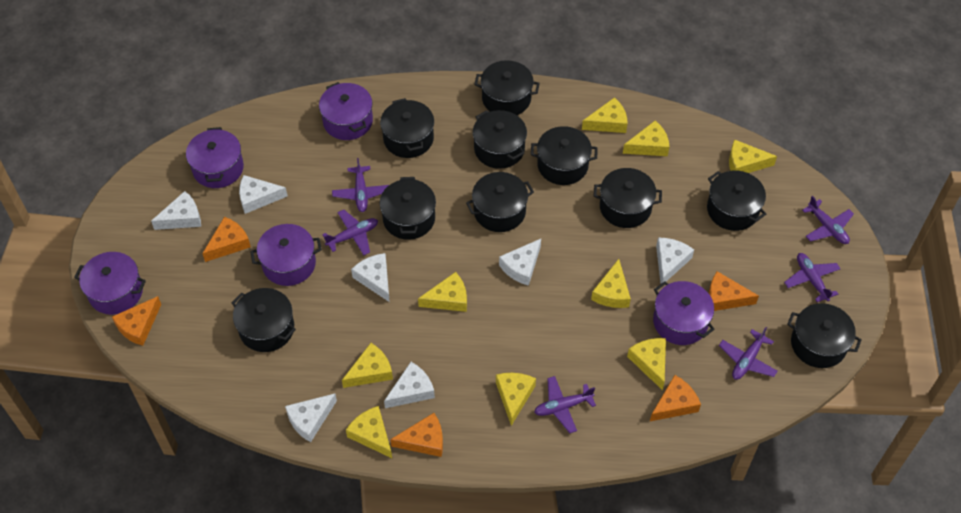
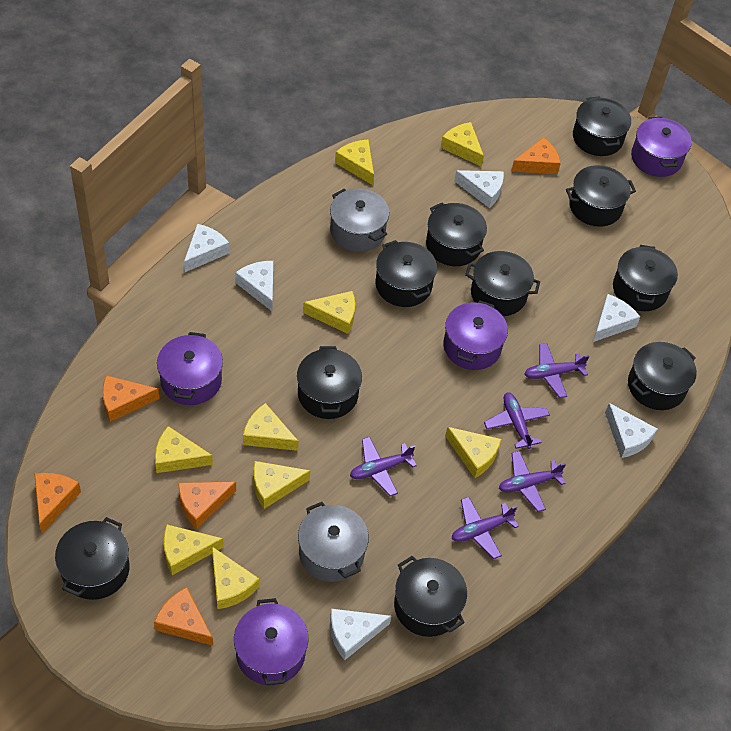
grey pot: 0 -> 2
purple plane: 6 -> 5
purple pot: 5 -> 4
white cheese: 7 -> 6

